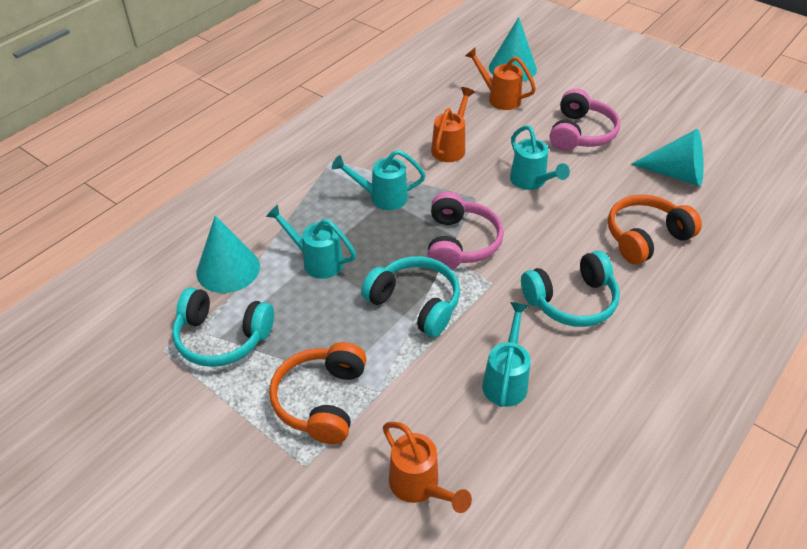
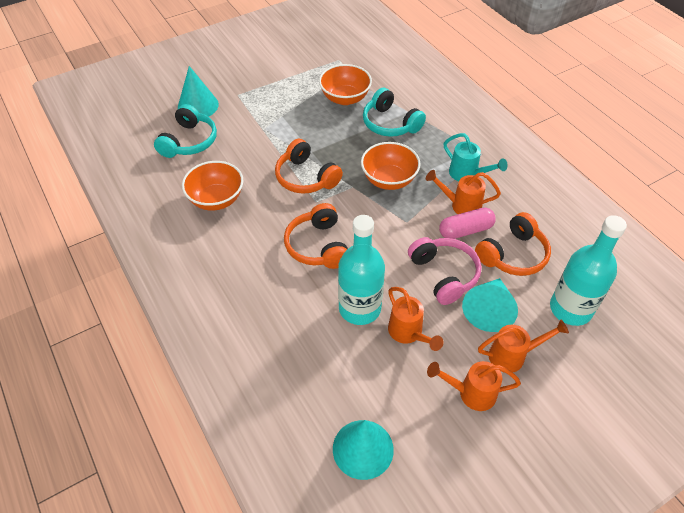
orange bowl: 0 -> 3
orange headphones: 2 -> 3
orange watering can: 3 -> 4
pink capsule: 0 -> 1
pink headphones: 2 -> 1
turquoise bottle: 0 -> 2
turquoise headphones: 3 -> 2
turquoise watering can: 4 -> 1

